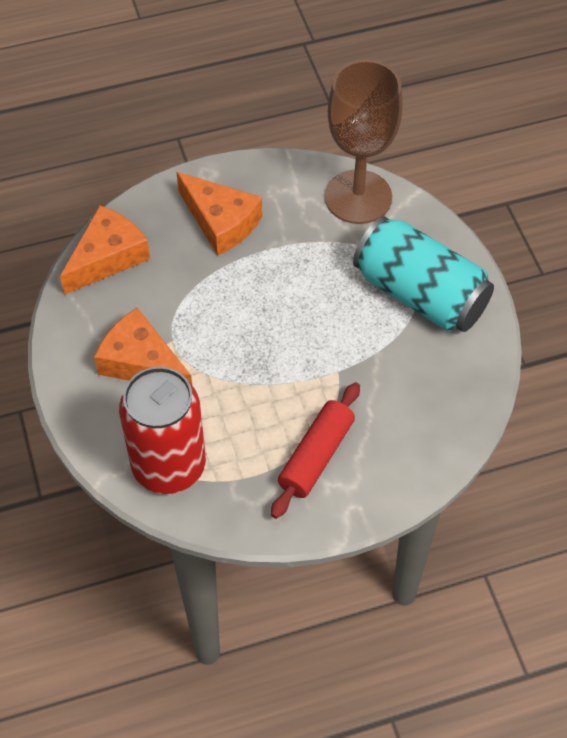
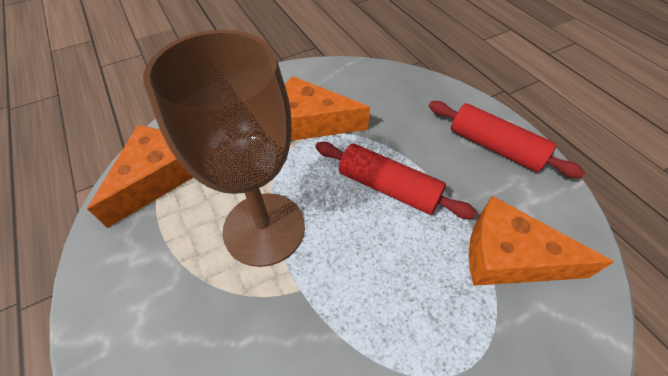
red can: 1 -> 0
red rolling pin: 1 -> 2
turquoise can: 1 -> 0

